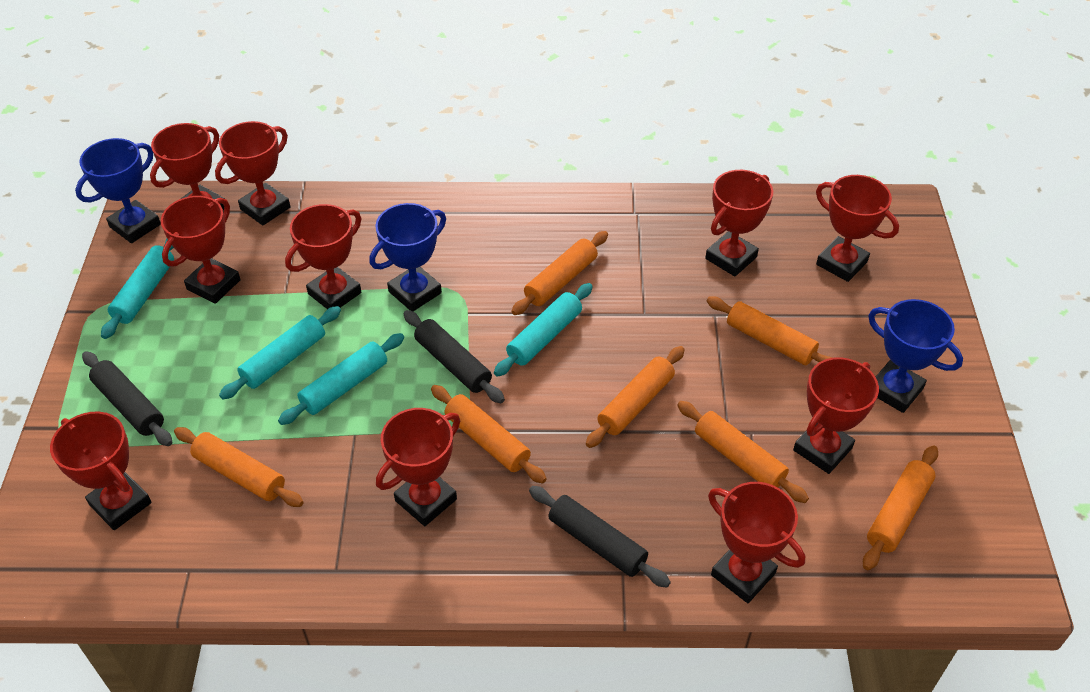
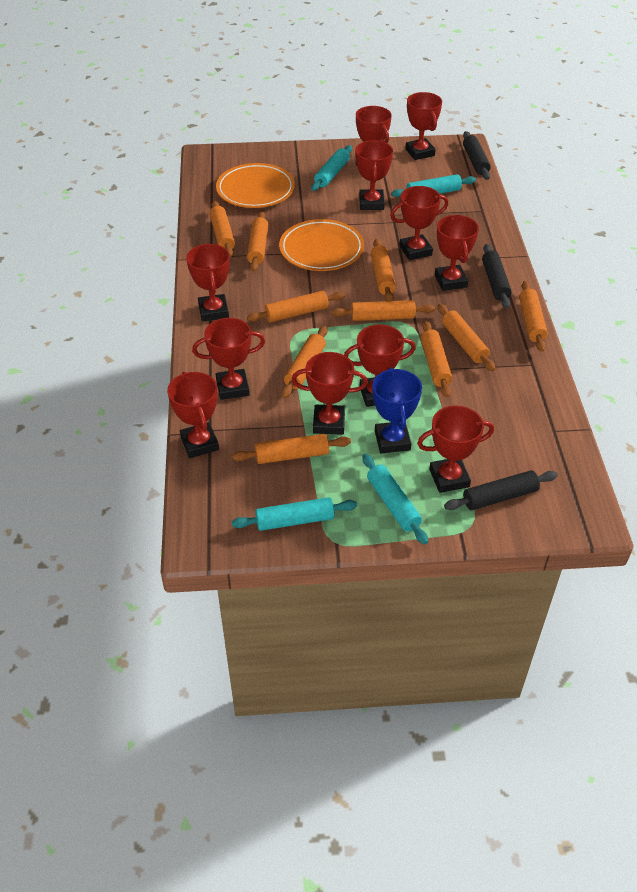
blue trophy: 3 -> 1
orange plate: 0 -> 2
orange rolling pin: 7 -> 10
red trophy: 10 -> 11

